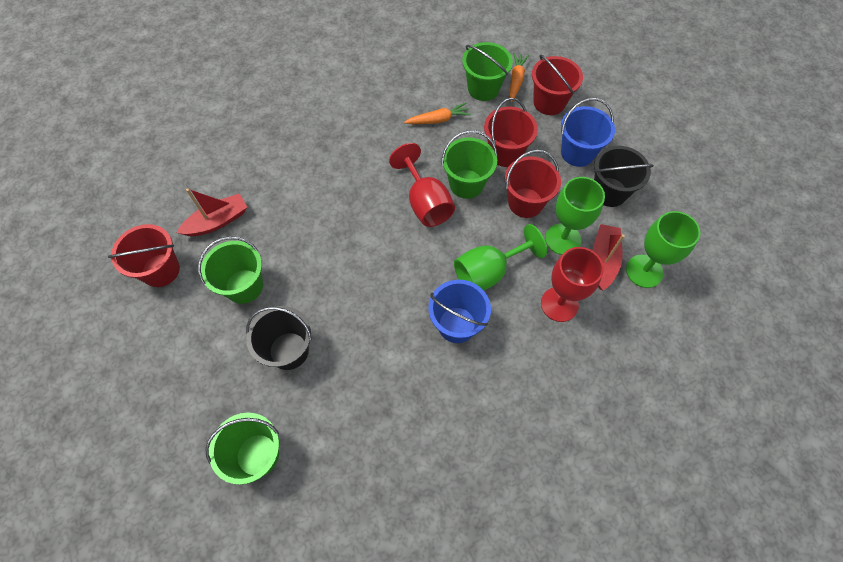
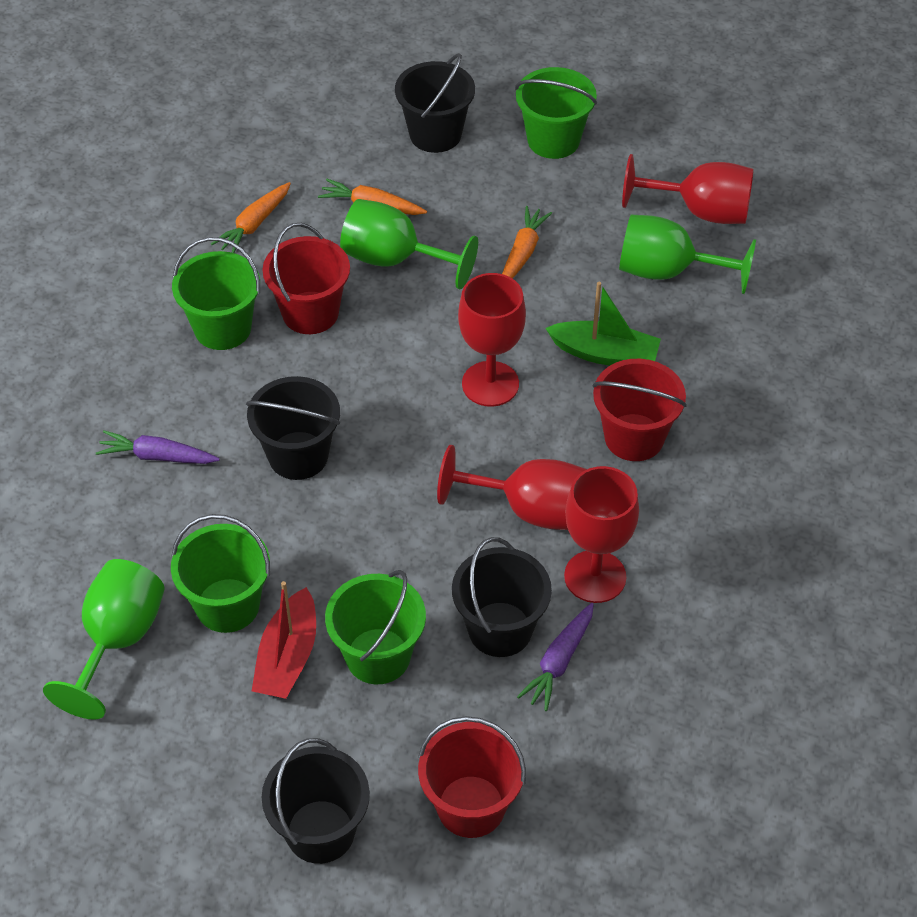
black bucket: 2 -> 4
blue bucket: 2 -> 0
green boat: 0 -> 1
orange carrot: 2 -> 3
purple carrot: 0 -> 2
red boat: 2 -> 1
red bucket: 4 -> 3
red goblet: 2 -> 4

